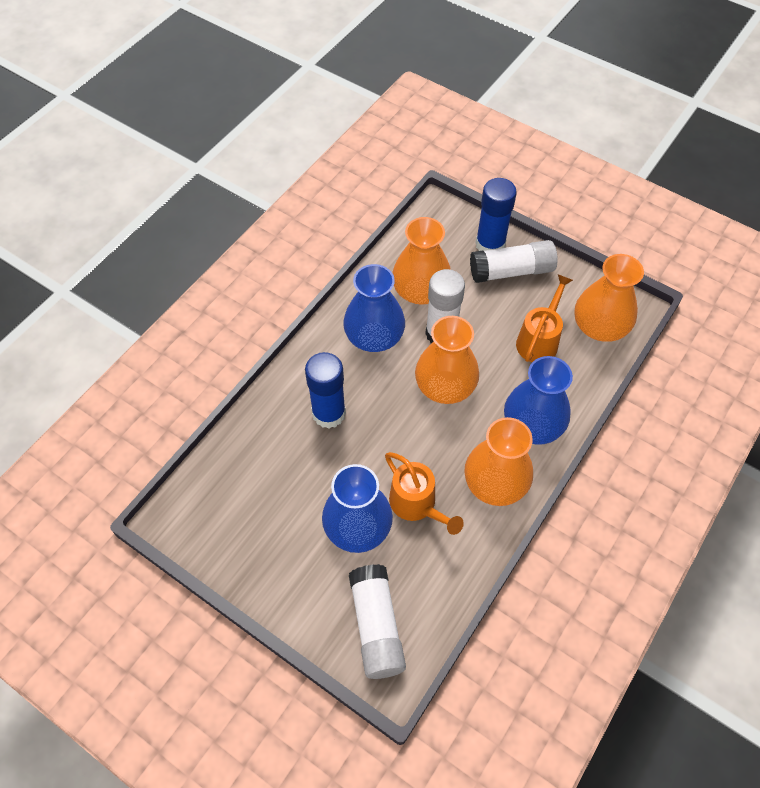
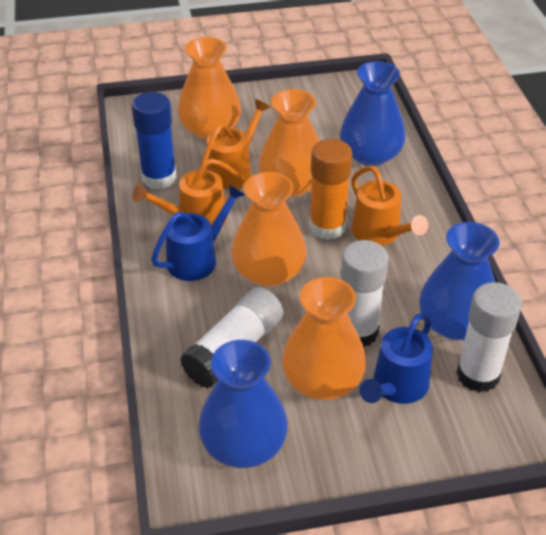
blue glue stick: 2 -> 1
blue watering can: 0 -> 2
orange glue stick: 0 -> 1
orange watering can: 2 -> 3

